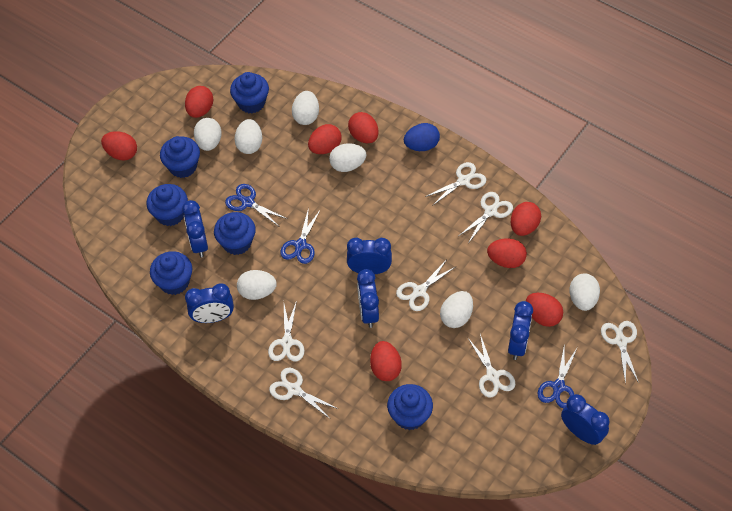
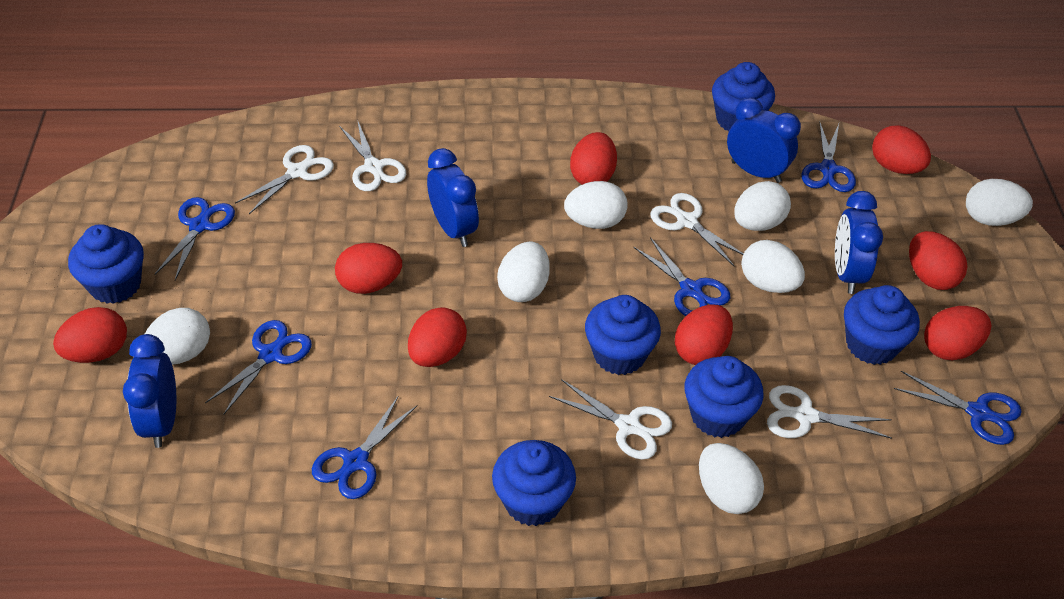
blue clock: 6 -> 4
blue egg: 1 -> 0
blue scissors: 3 -> 6
white scissors: 7 -> 5

